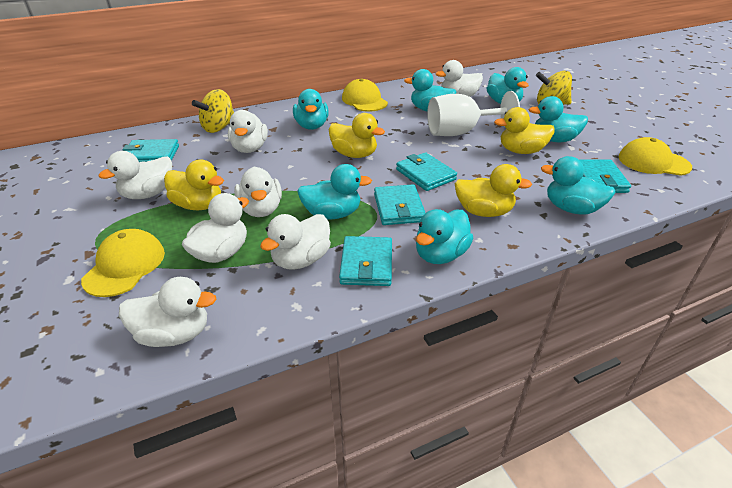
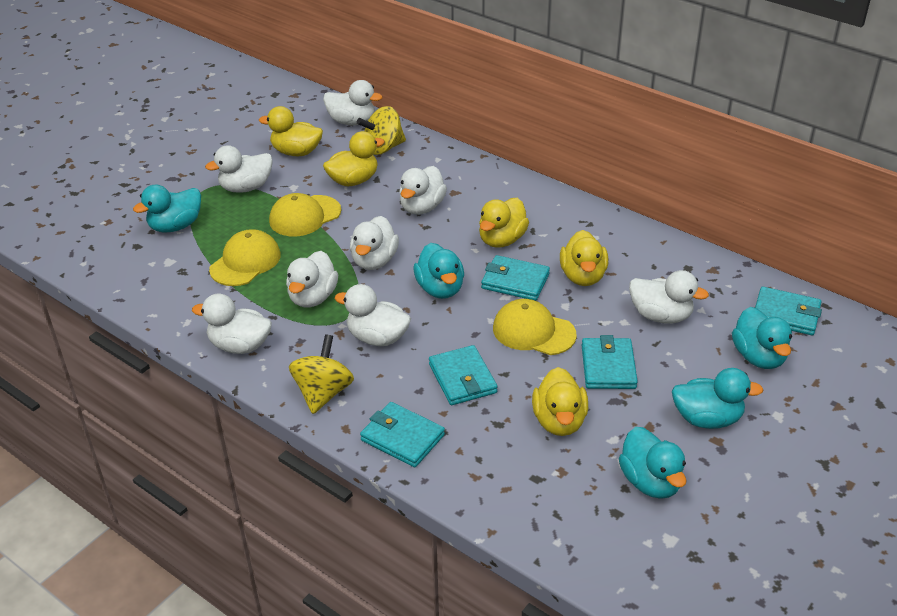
turquoise duck: 7 -> 5
white duck: 7 -> 8
white goblet: 1 -> 0
yellow duck: 4 -> 5

